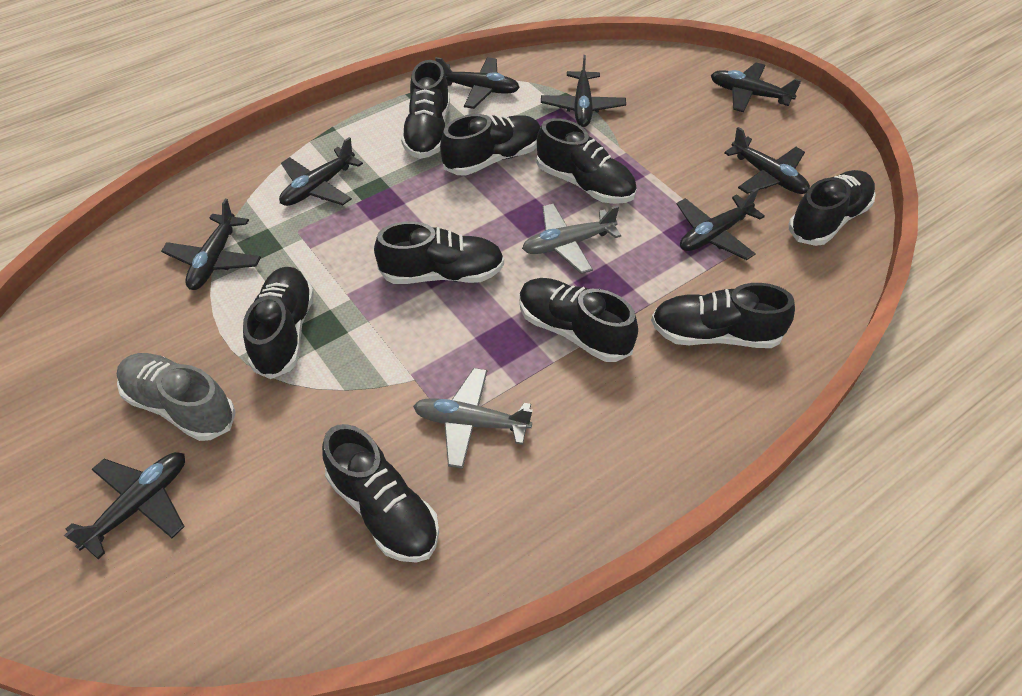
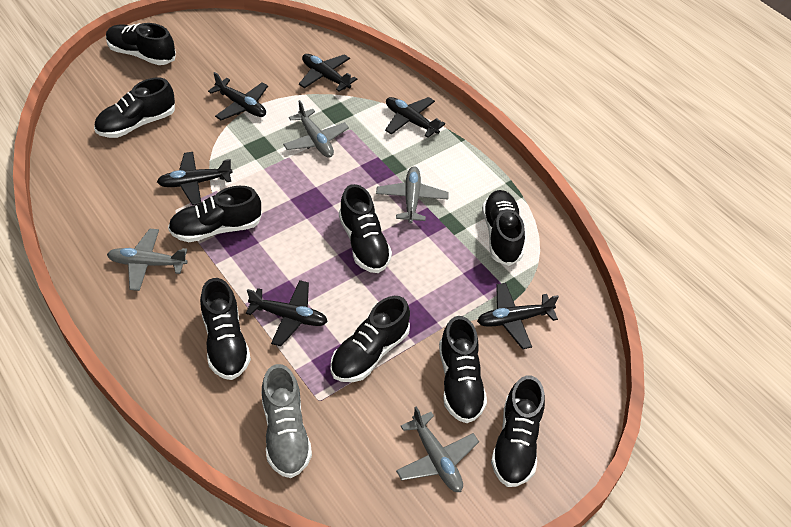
black plane: 8 -> 6
grey plane: 2 -> 4

